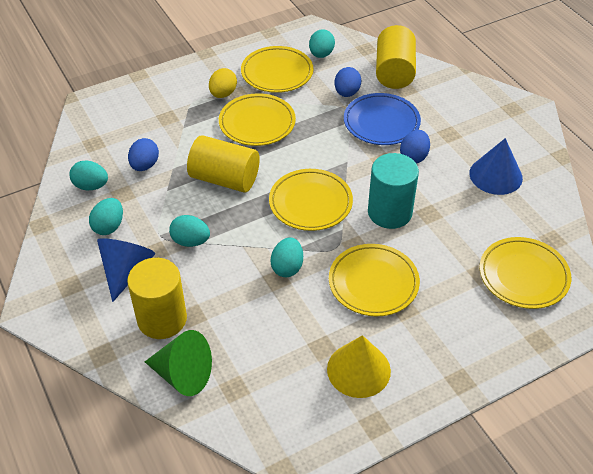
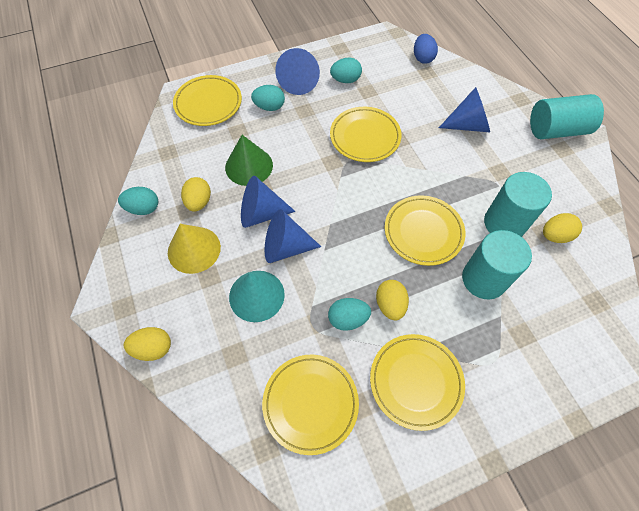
blue cone: 2 -> 4
blue egg: 3 -> 1
blue plate: 1 -> 0
turquoise cone: 0 -> 1
turquoise cylinder: 1 -> 3
turquoise egg: 5 -> 4
yellow cylinder: 3 -> 0
yellow egg: 1 -> 4

